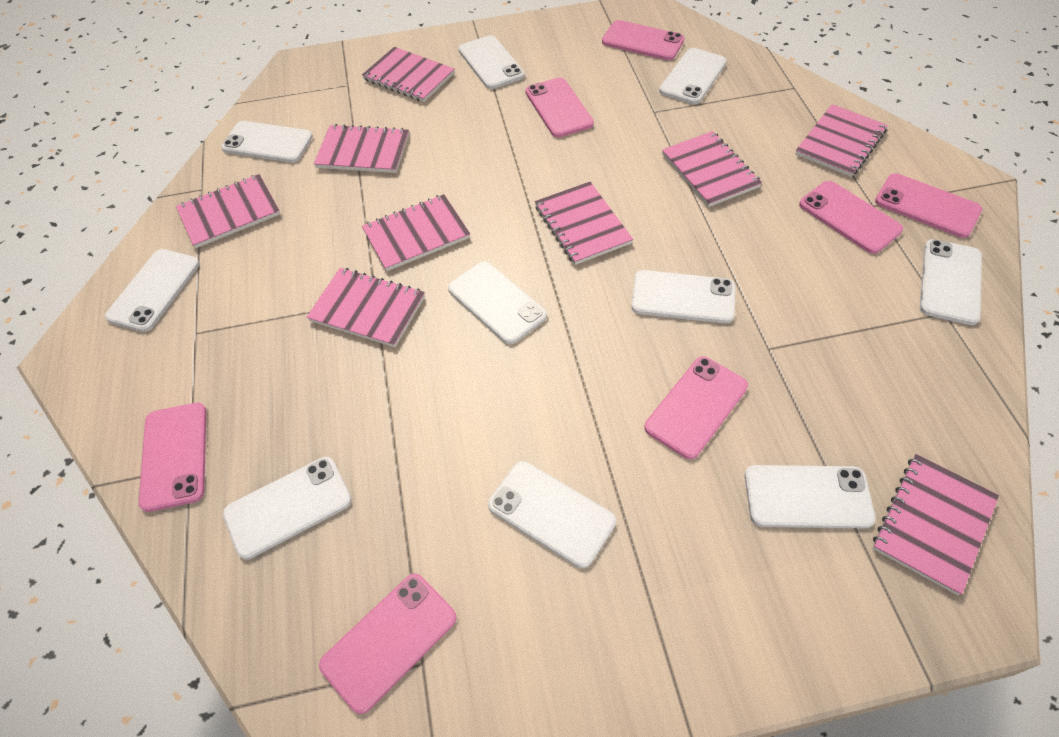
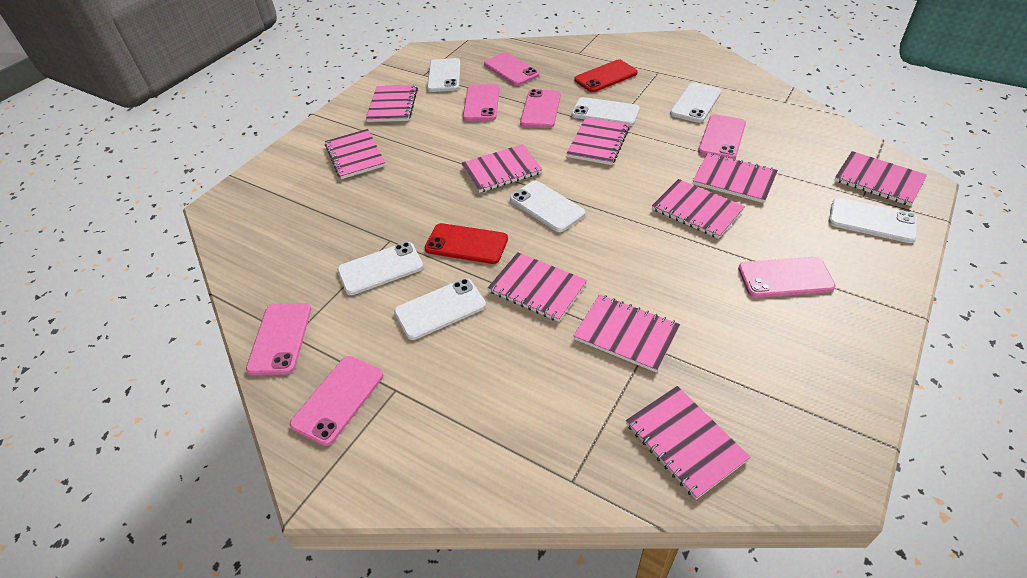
pink notebook: 9 -> 10
red phone: 0 -> 2
white phone: 10 -> 7

